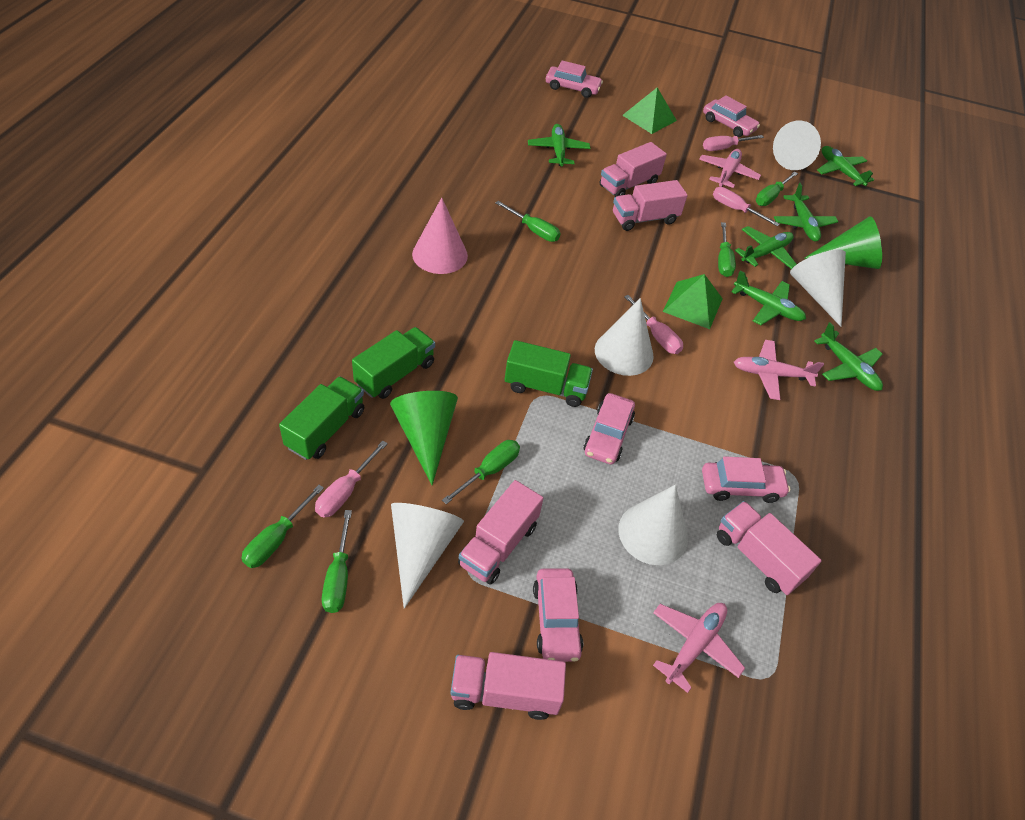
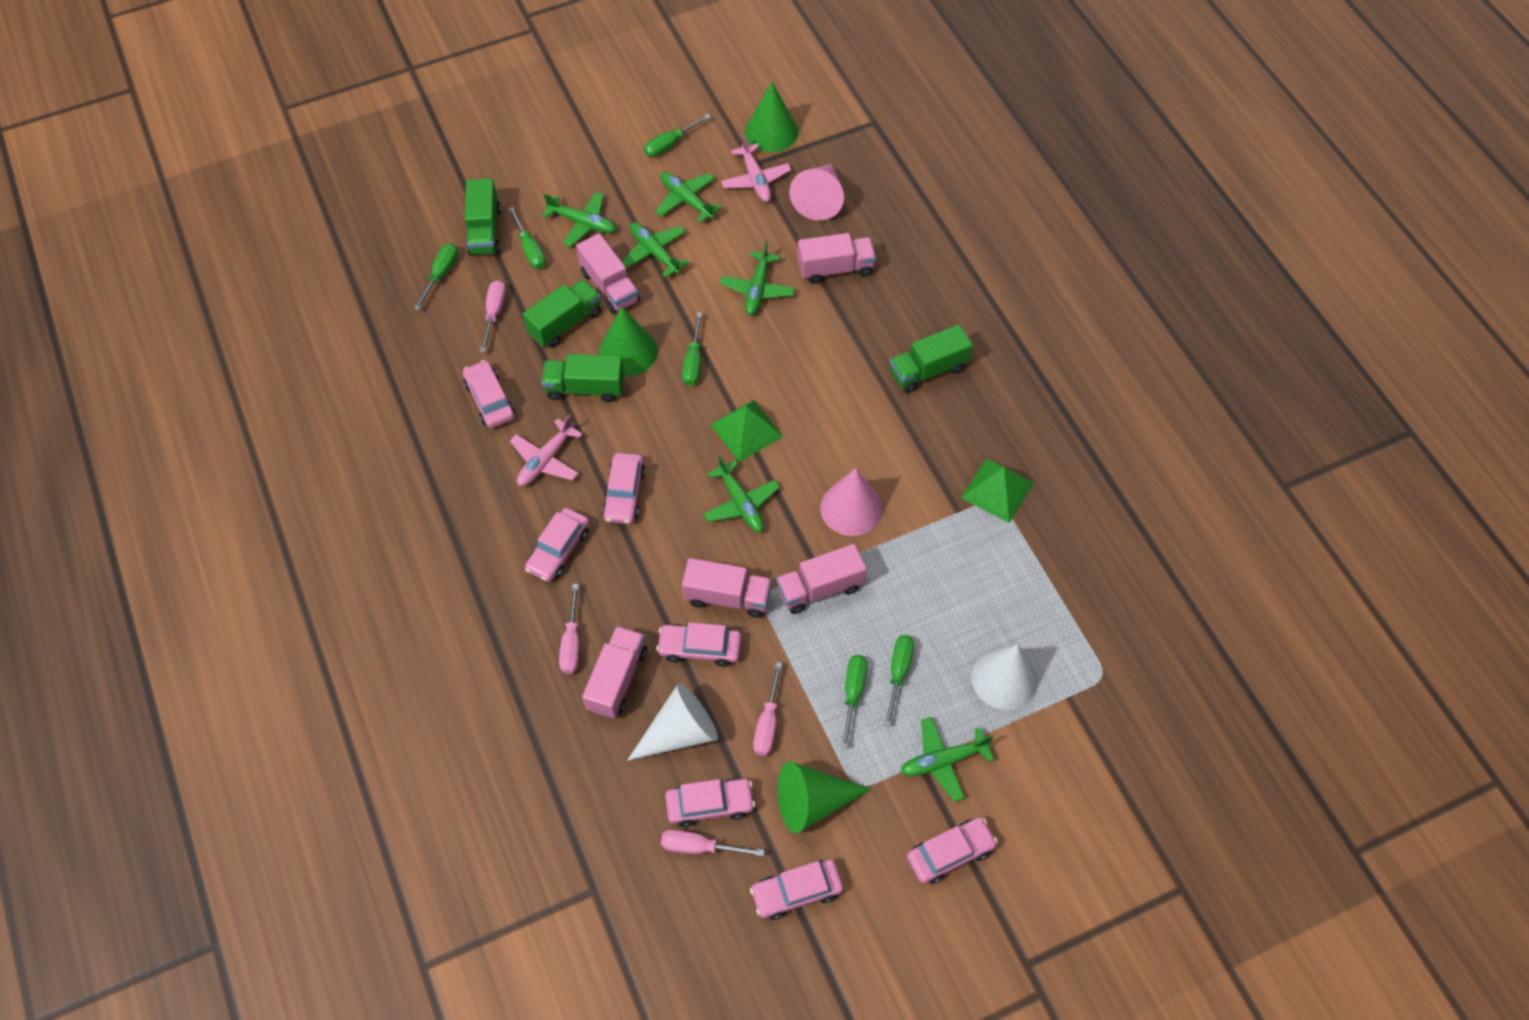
green cone: 2 -> 3
green truck: 3 -> 4
pink car: 5 -> 7
pink cone: 1 -> 2
pink plane: 3 -> 2
white cone: 5 -> 2

